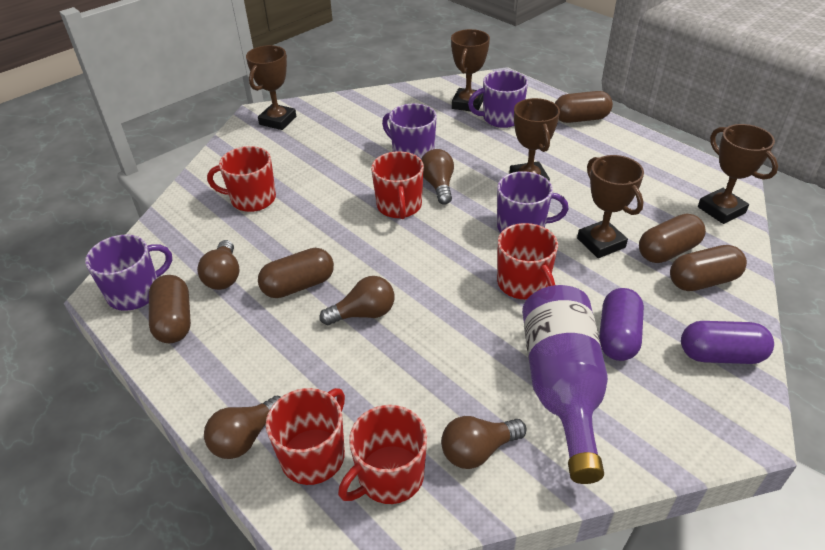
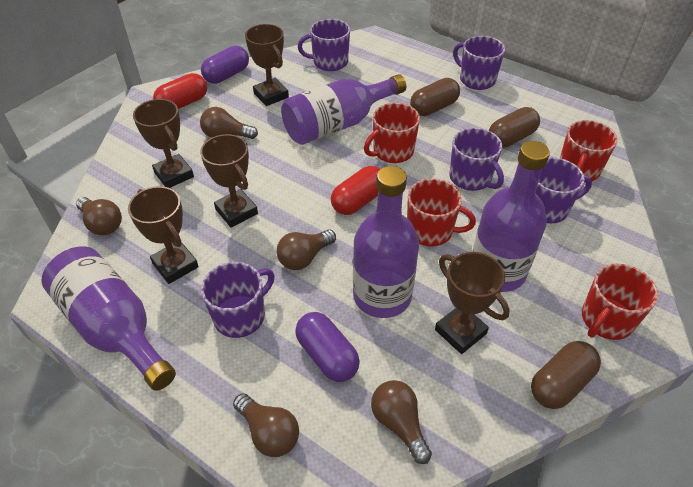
brown capsule: 5 -> 3
purple bottle: 1 -> 4
purple mug: 4 -> 5
red capsule: 0 -> 2
red mug: 5 -> 4

